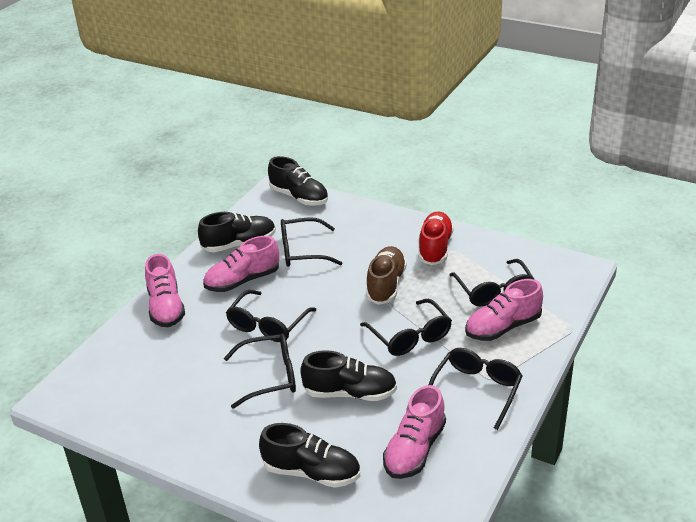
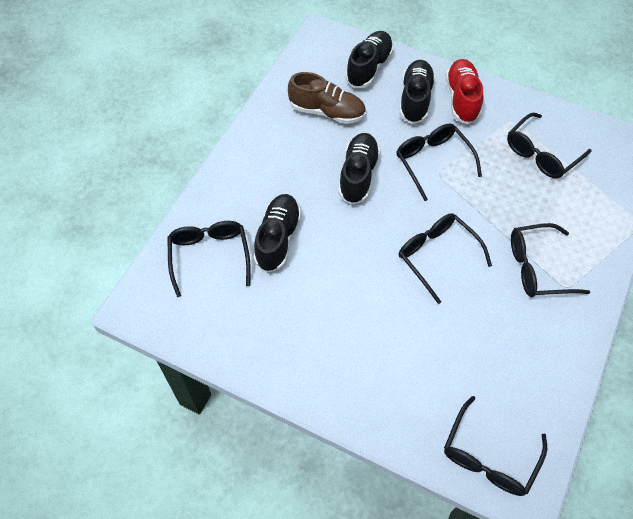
pink shoe: 4 -> 0

